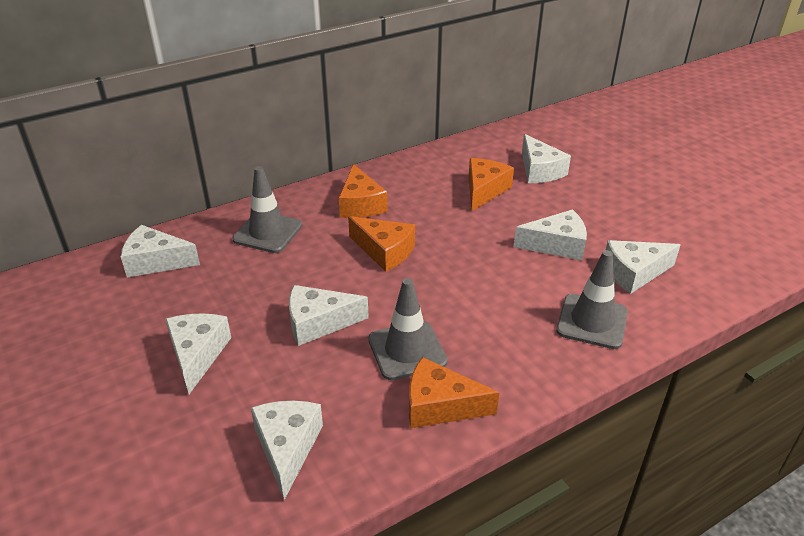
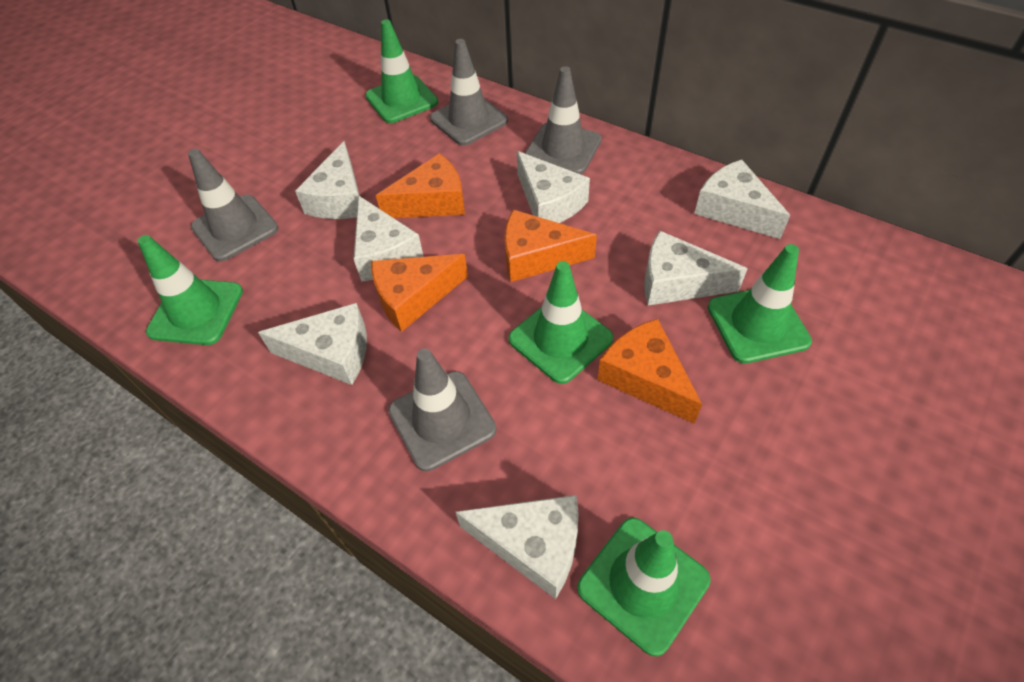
green traffic cone: 0 -> 5
grey traffic cone: 3 -> 4

